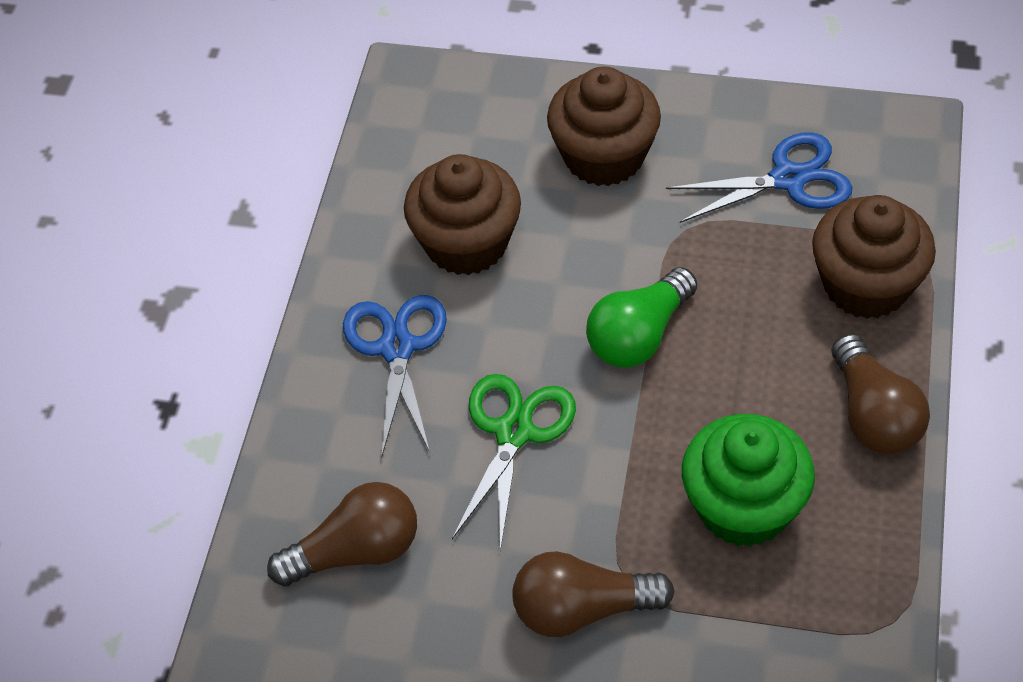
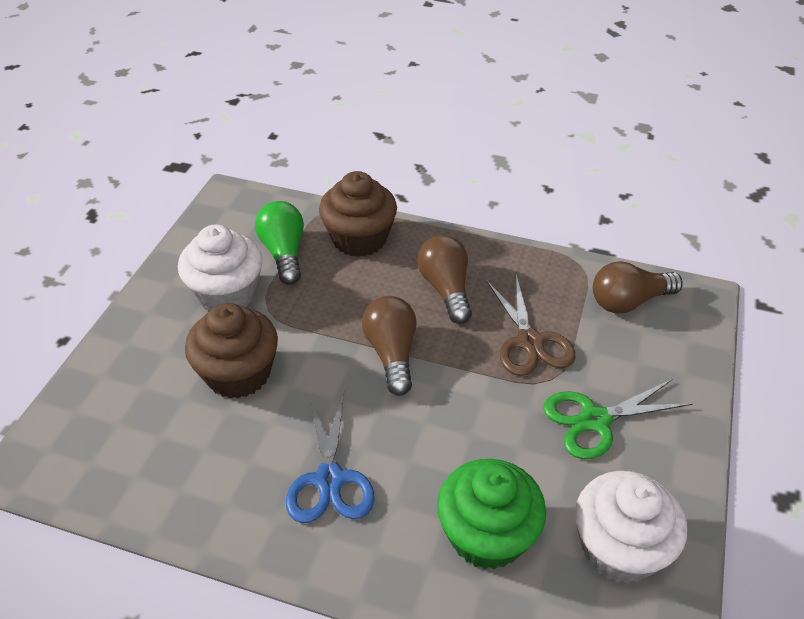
blue scissors: 2 -> 1
brown cupcake: 3 -> 2
brown scissors: 0 -> 1
white cupcake: 0 -> 2

